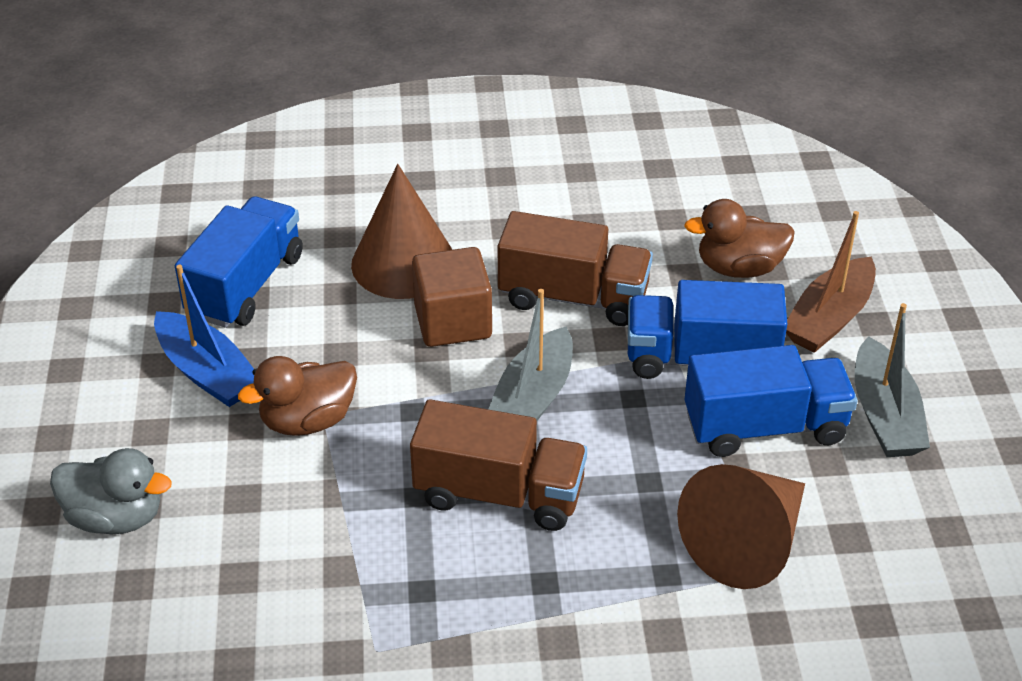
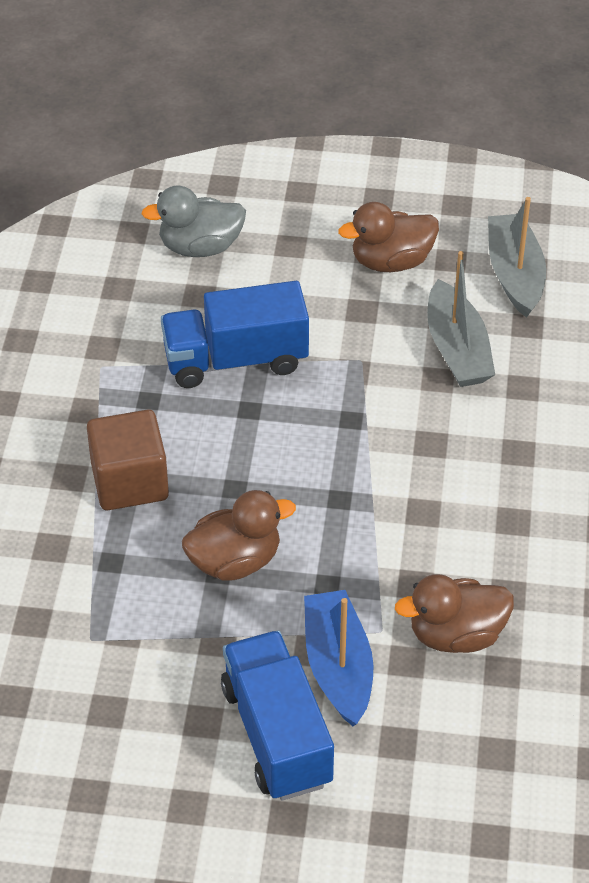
blue truck: 3 -> 2
brown boat: 1 -> 0
brown cone: 2 -> 0
brown duck: 2 -> 3
brown truck: 2 -> 0

